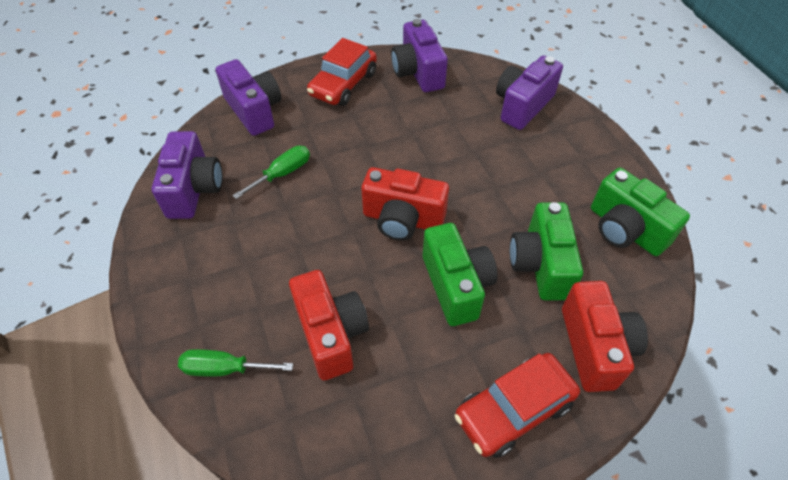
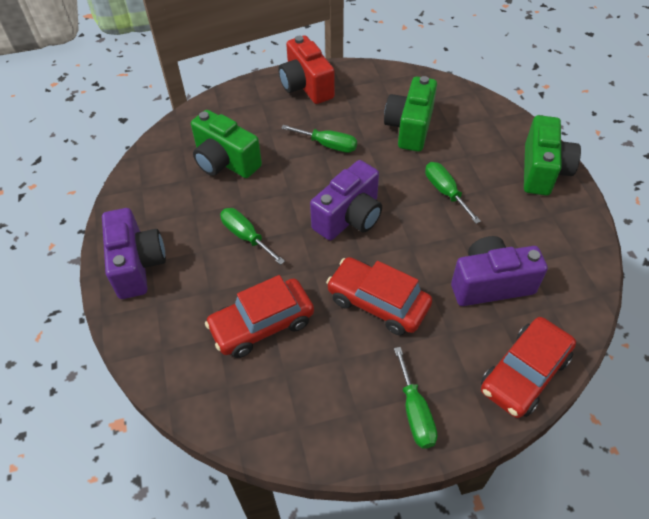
green screwdriver: 2 -> 4
purple camera: 4 -> 3
red camera: 3 -> 1
red car: 2 -> 3

